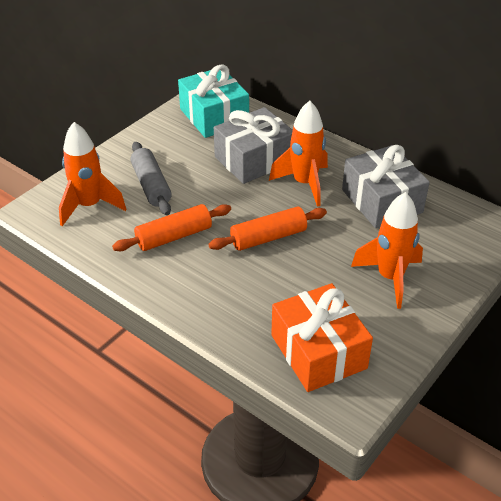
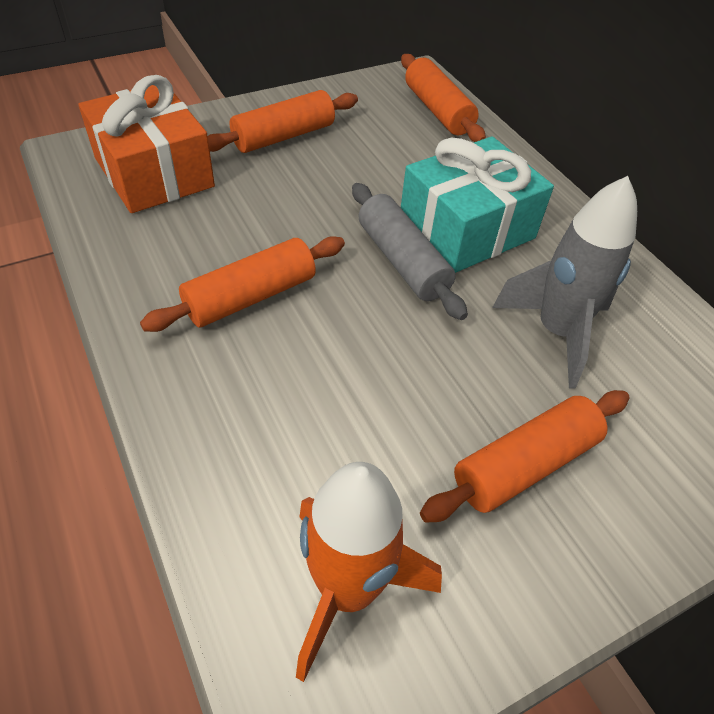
grey gift: 2 -> 0
grey rocket: 0 -> 1
orange rocket: 3 -> 1
orange rolling pin: 2 -> 4

